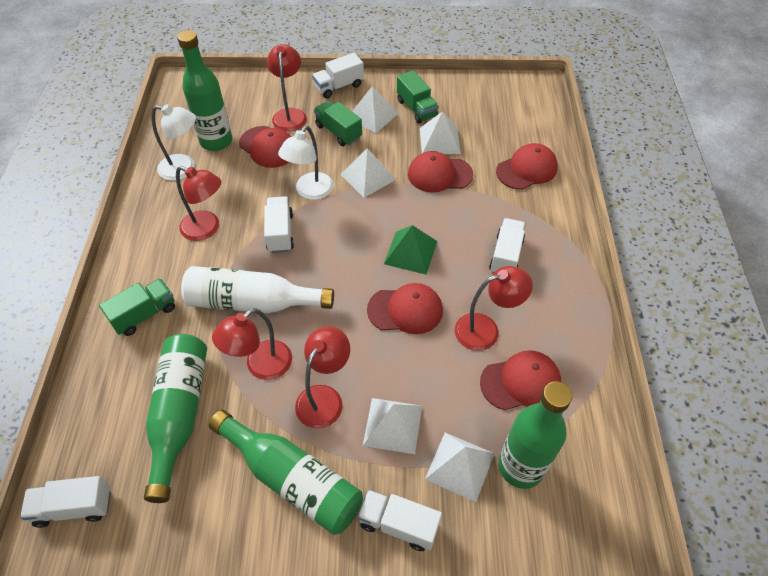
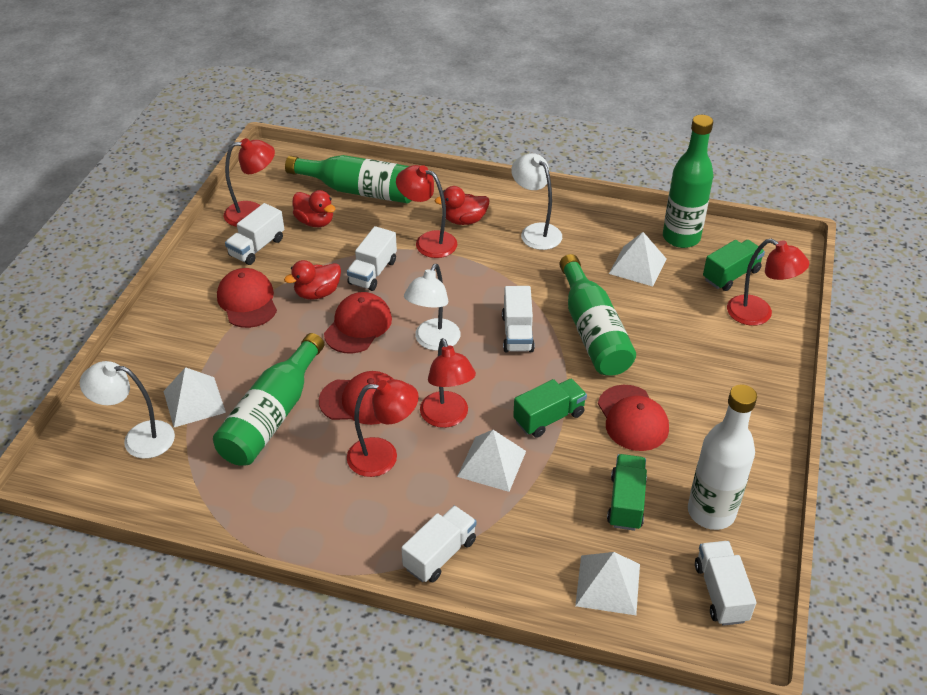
green pyramid: 1 -> 0
red cap: 5 -> 4
red duck: 0 -> 3
white lamp: 2 -> 3
white pyramid: 5 -> 4

